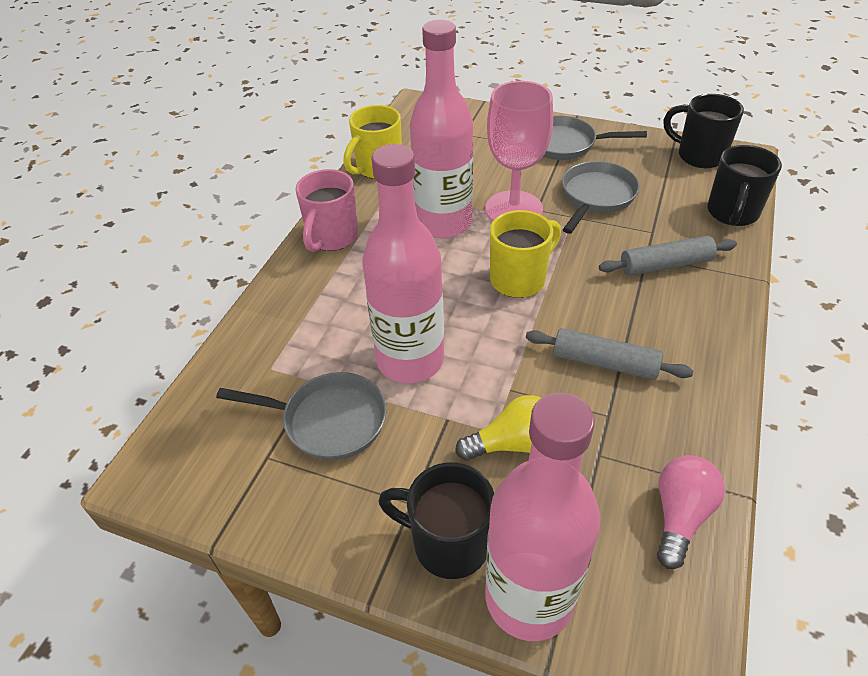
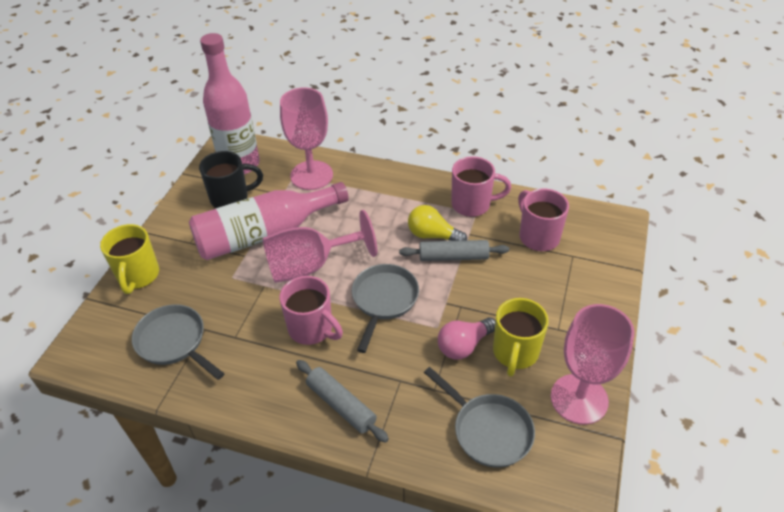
black mug: 3 -> 1
pink bottle: 3 -> 2
pink goblet: 1 -> 3
pink mug: 1 -> 3

